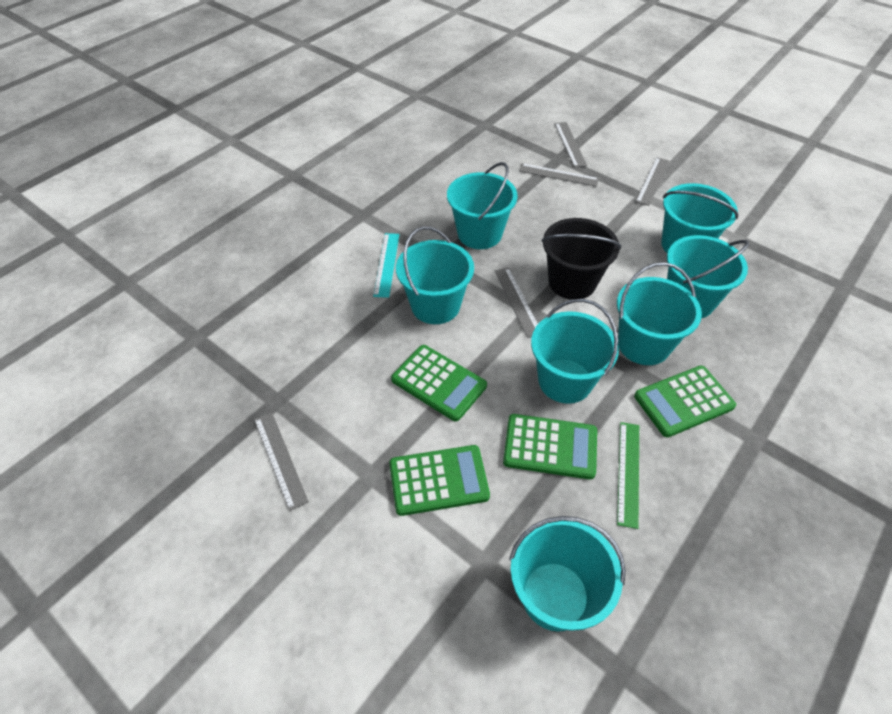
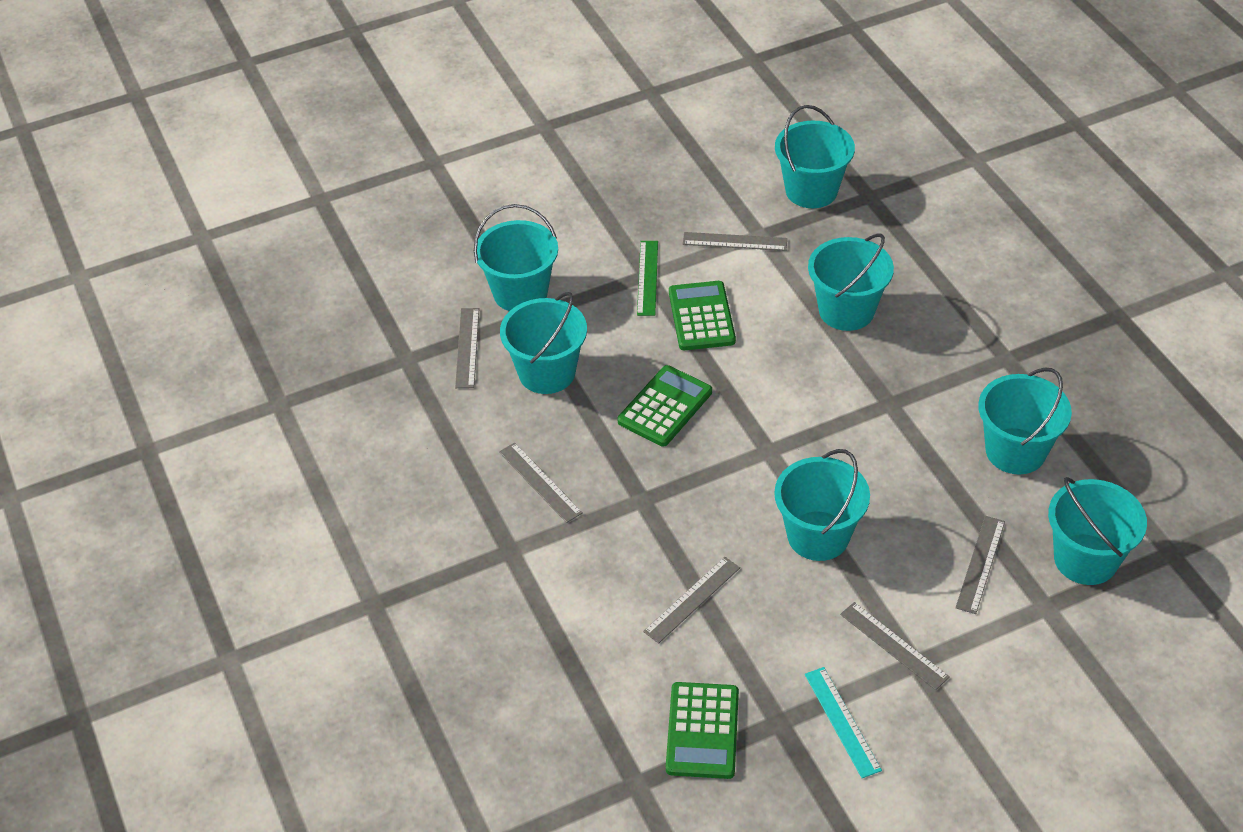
black bucket: 1 -> 0
green calculator: 4 -> 3
grey ruler: 5 -> 6

